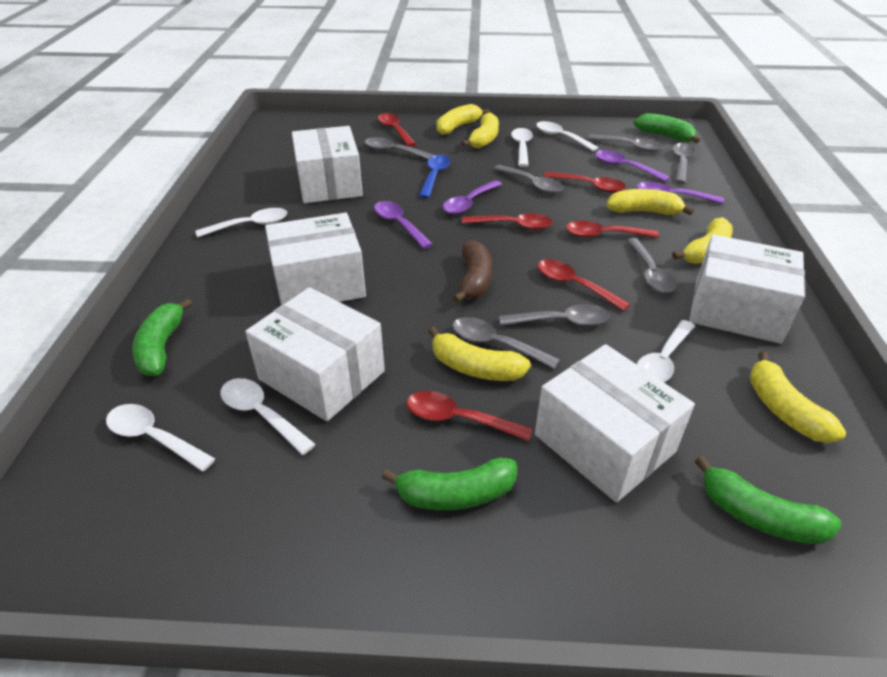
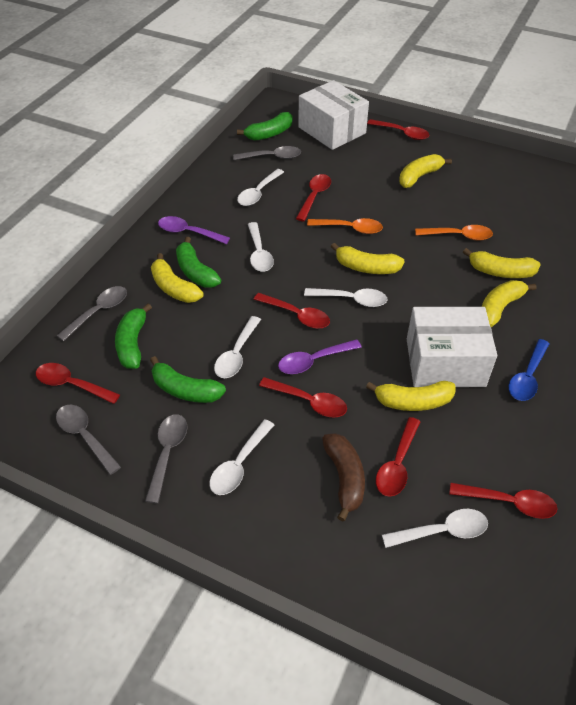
grey spoon: 7 -> 4
orange spoon: 0 -> 2
purple spoon: 4 -> 2
red spoon: 6 -> 7
white box: 5 -> 2

